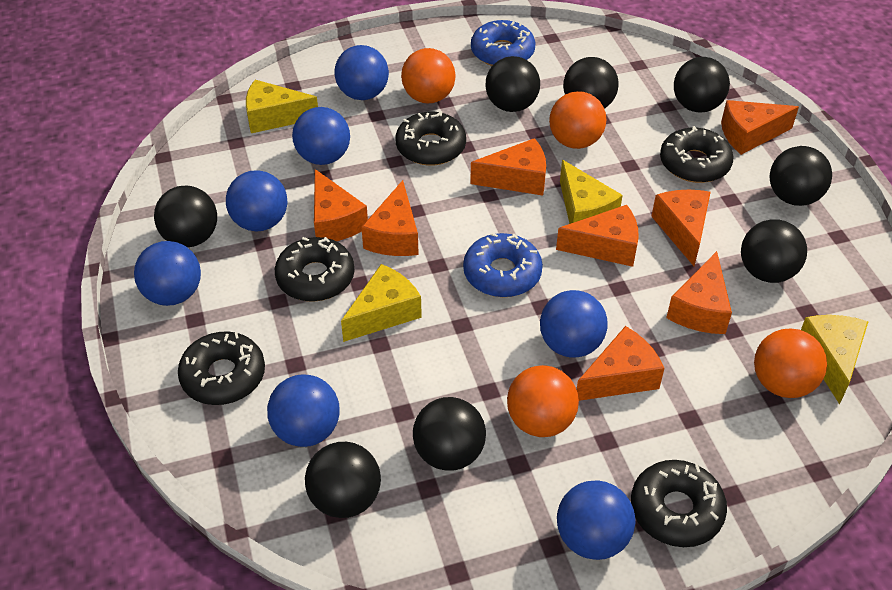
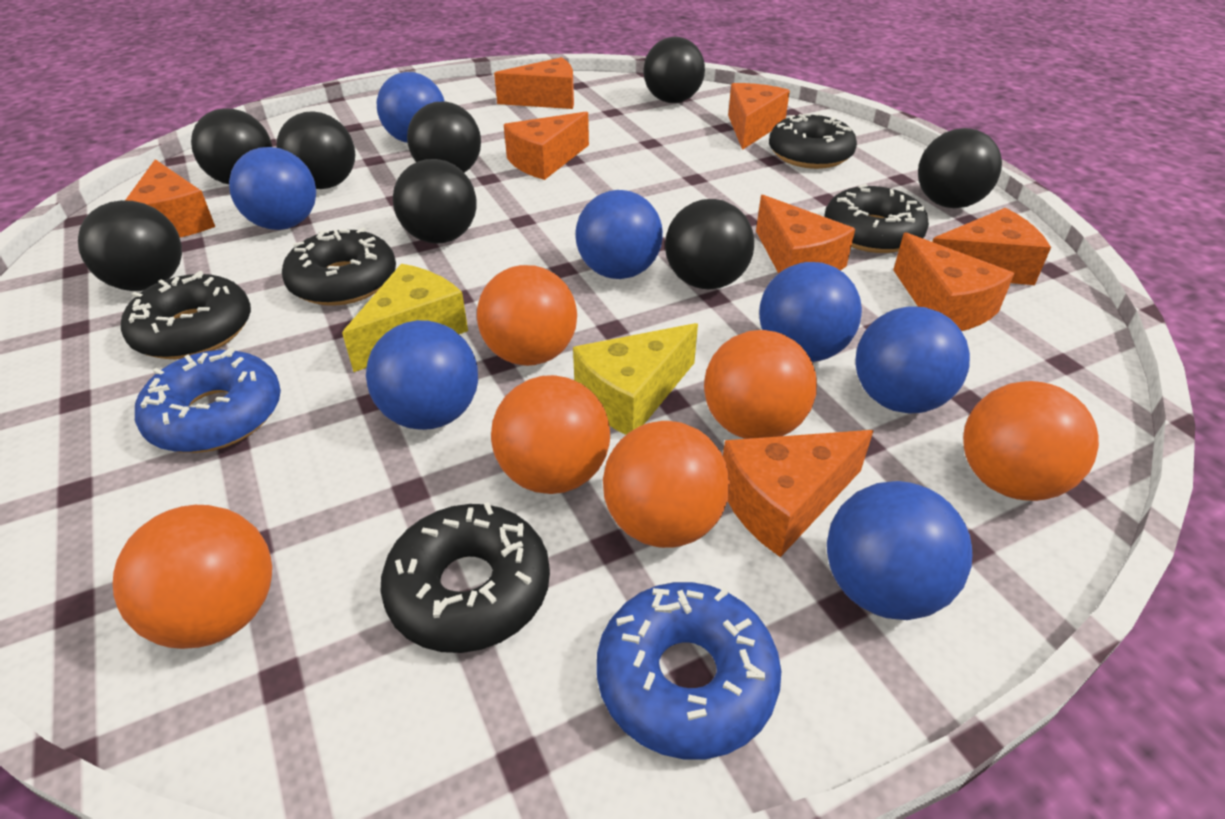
orange ball: 4 -> 6
yellow cheese: 4 -> 2

